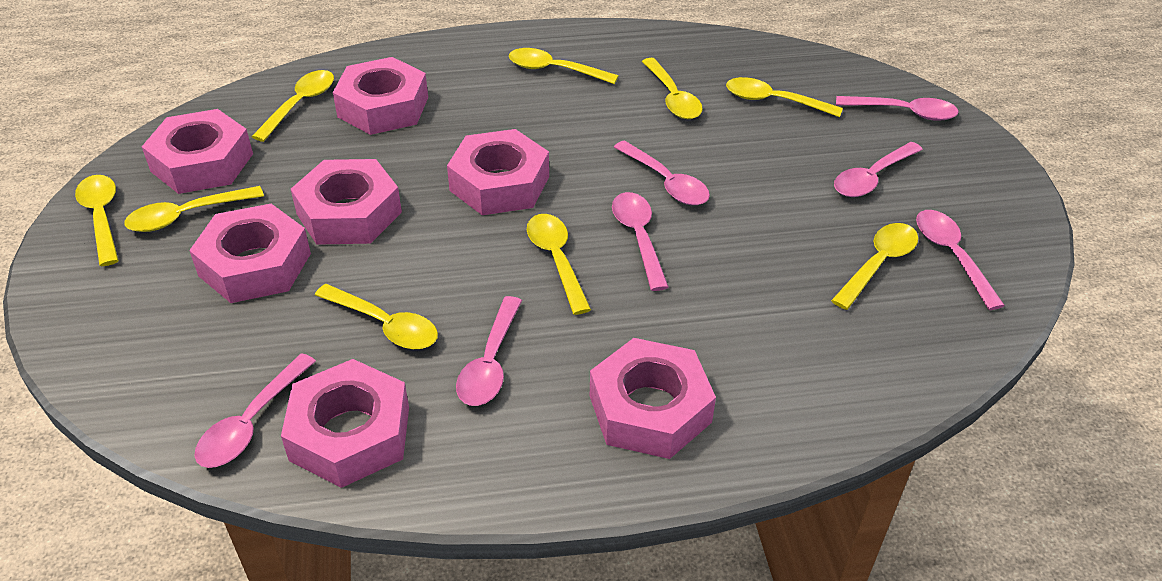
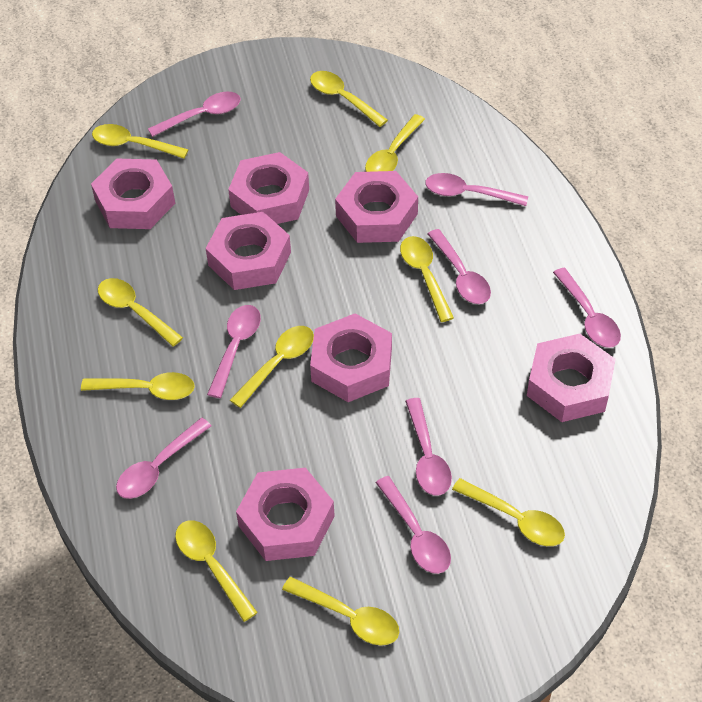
pink spoon: 7 -> 8
yellow spoon: 9 -> 10

